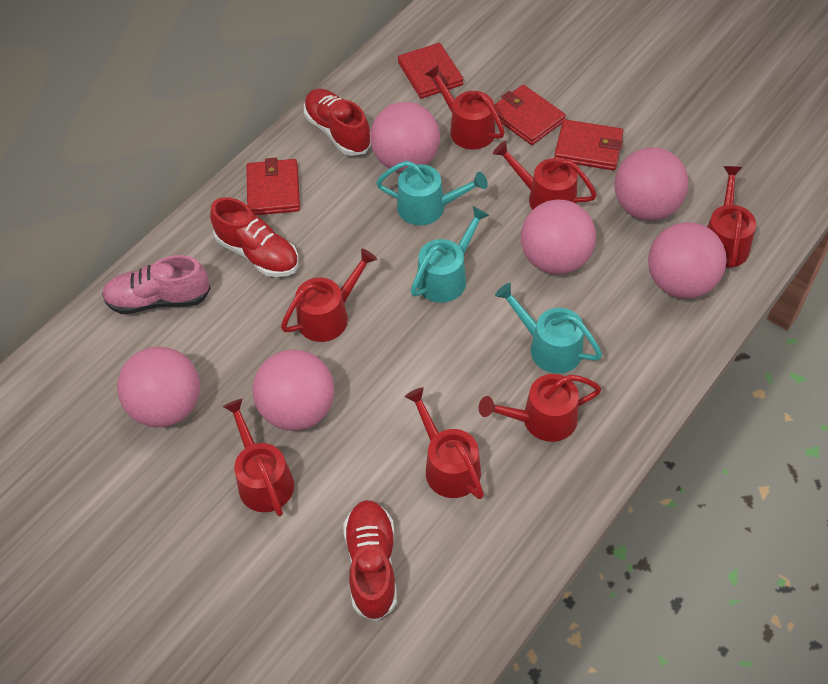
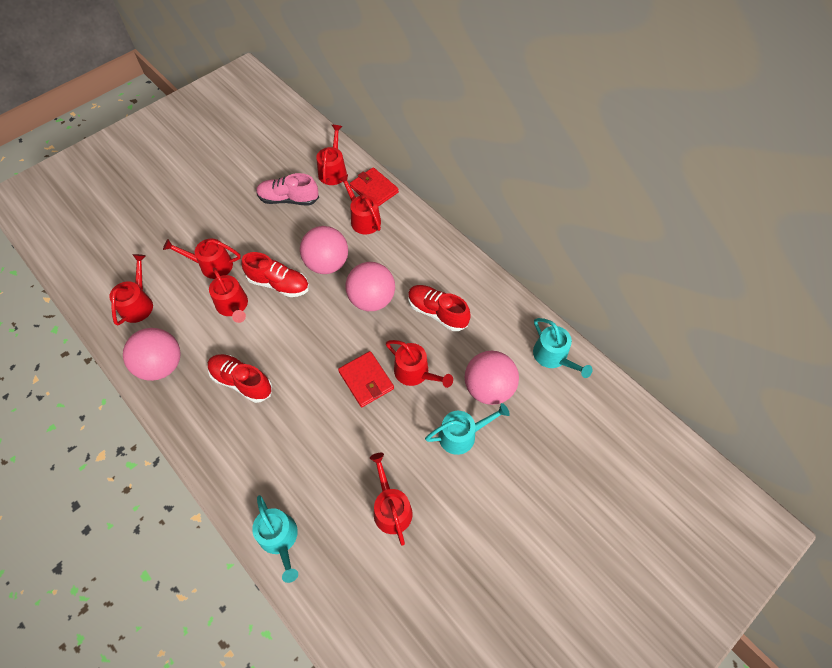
pink ball: 6 -> 4
red wallet: 4 -> 2

